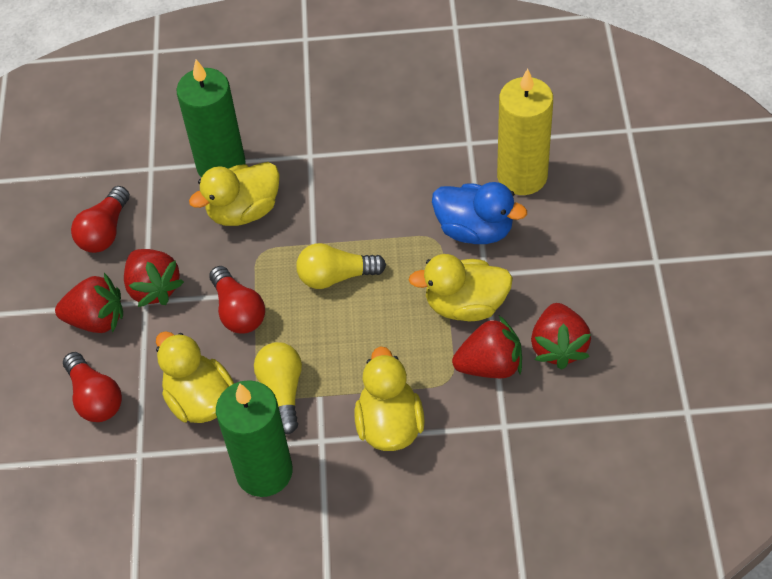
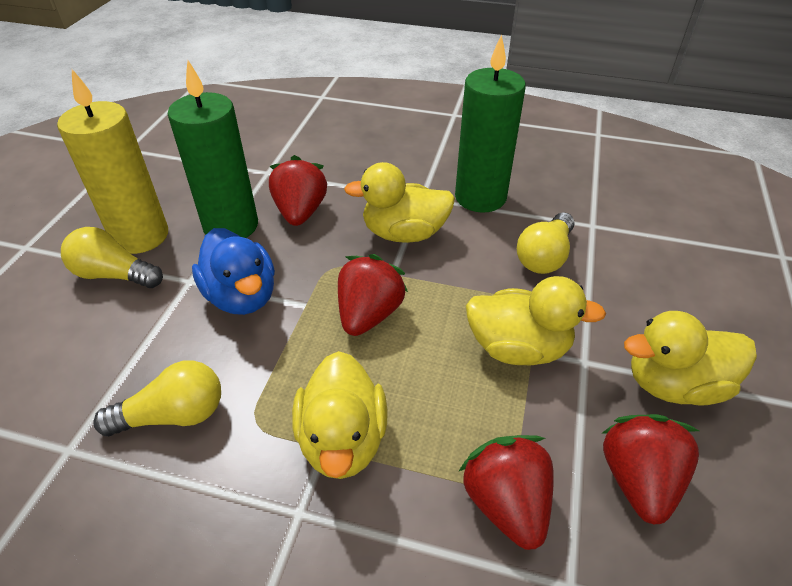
red light bulb: 3 -> 0
yellow light bulb: 2 -> 3

